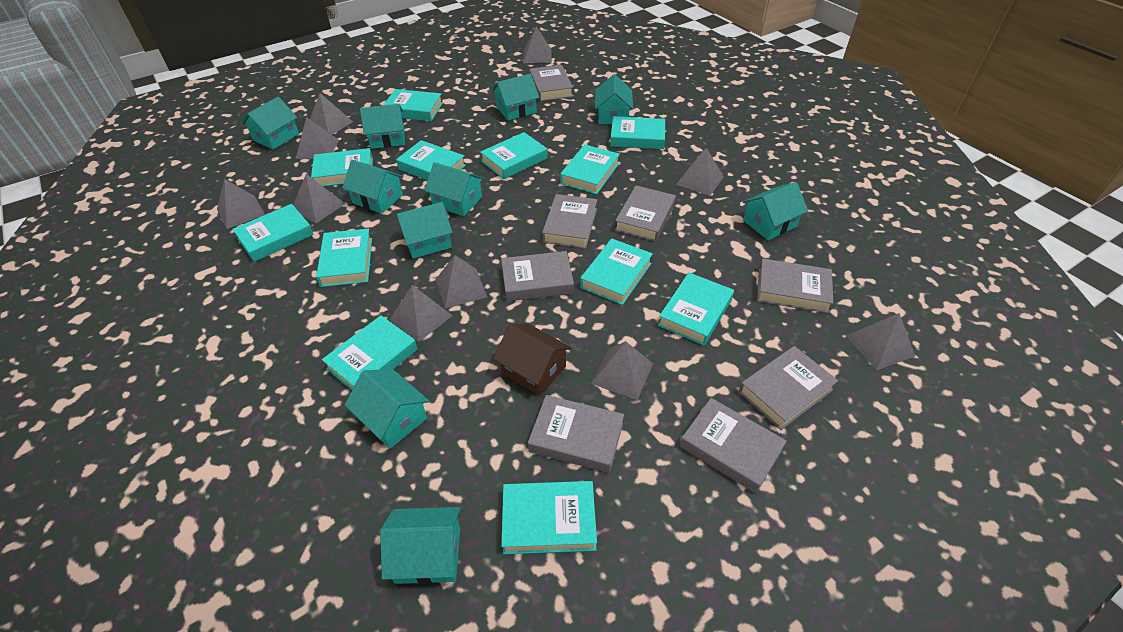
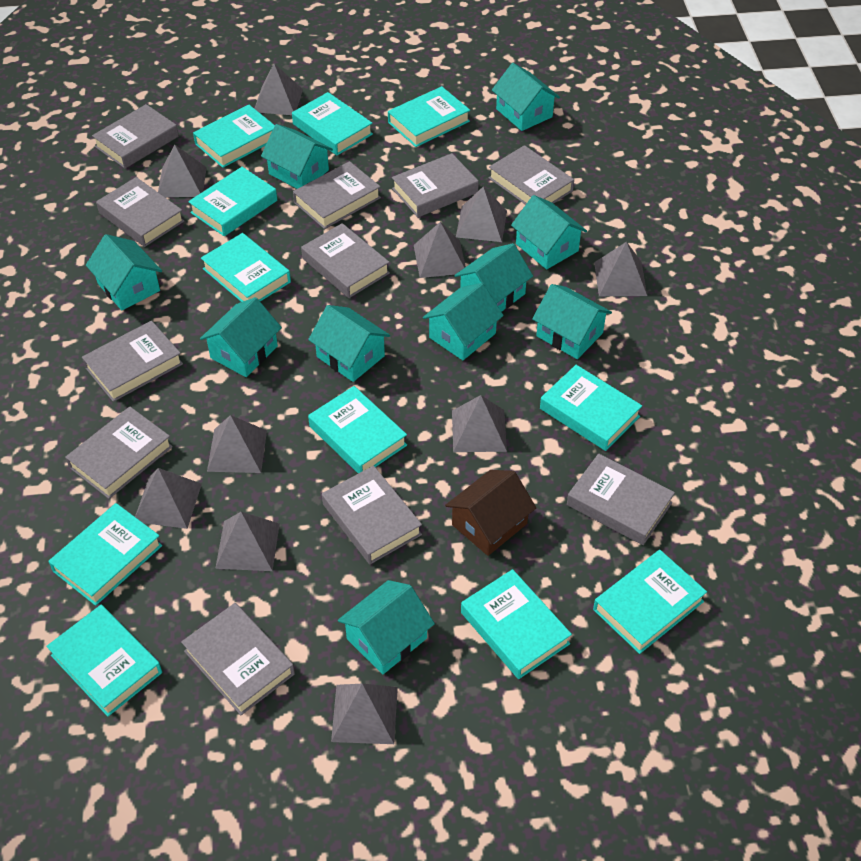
grey book: 8 -> 11
turquoise book: 12 -> 11

